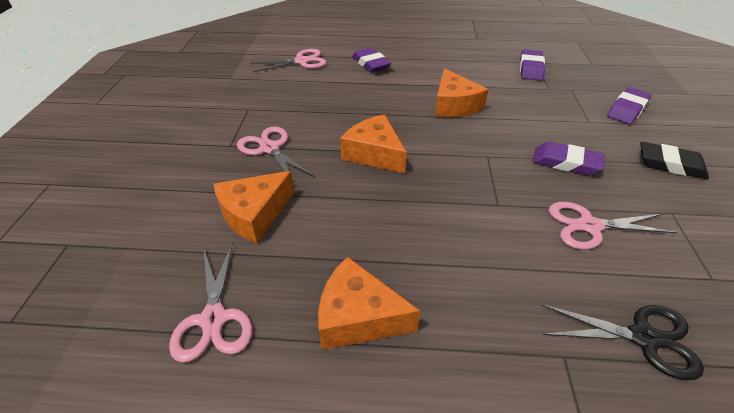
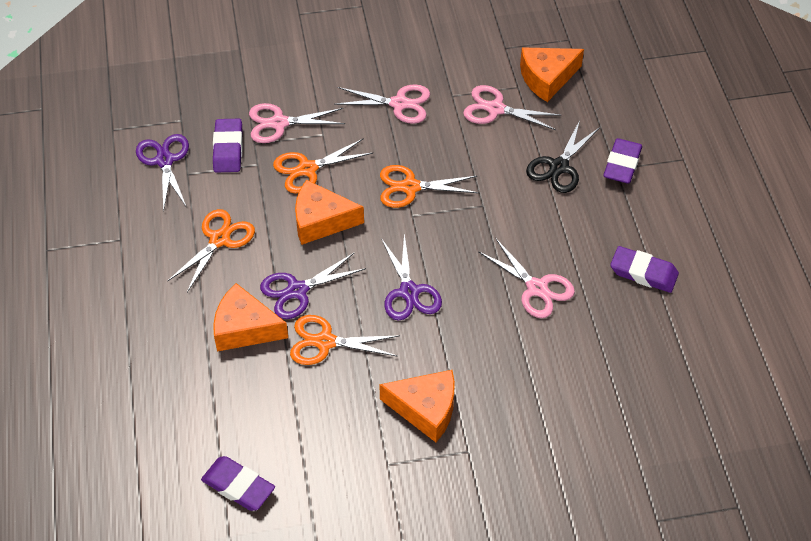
black eraser: 1 -> 0
orange scissors: 0 -> 4
purple scissors: 0 -> 3

